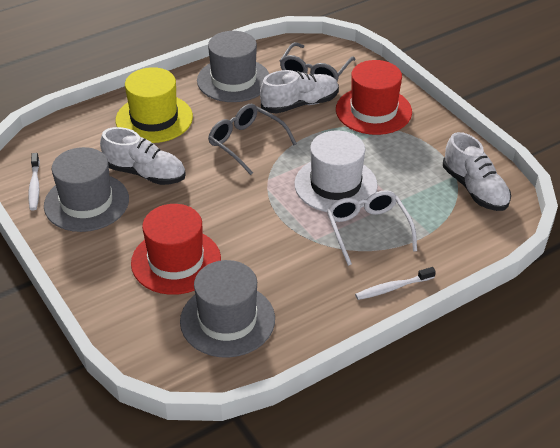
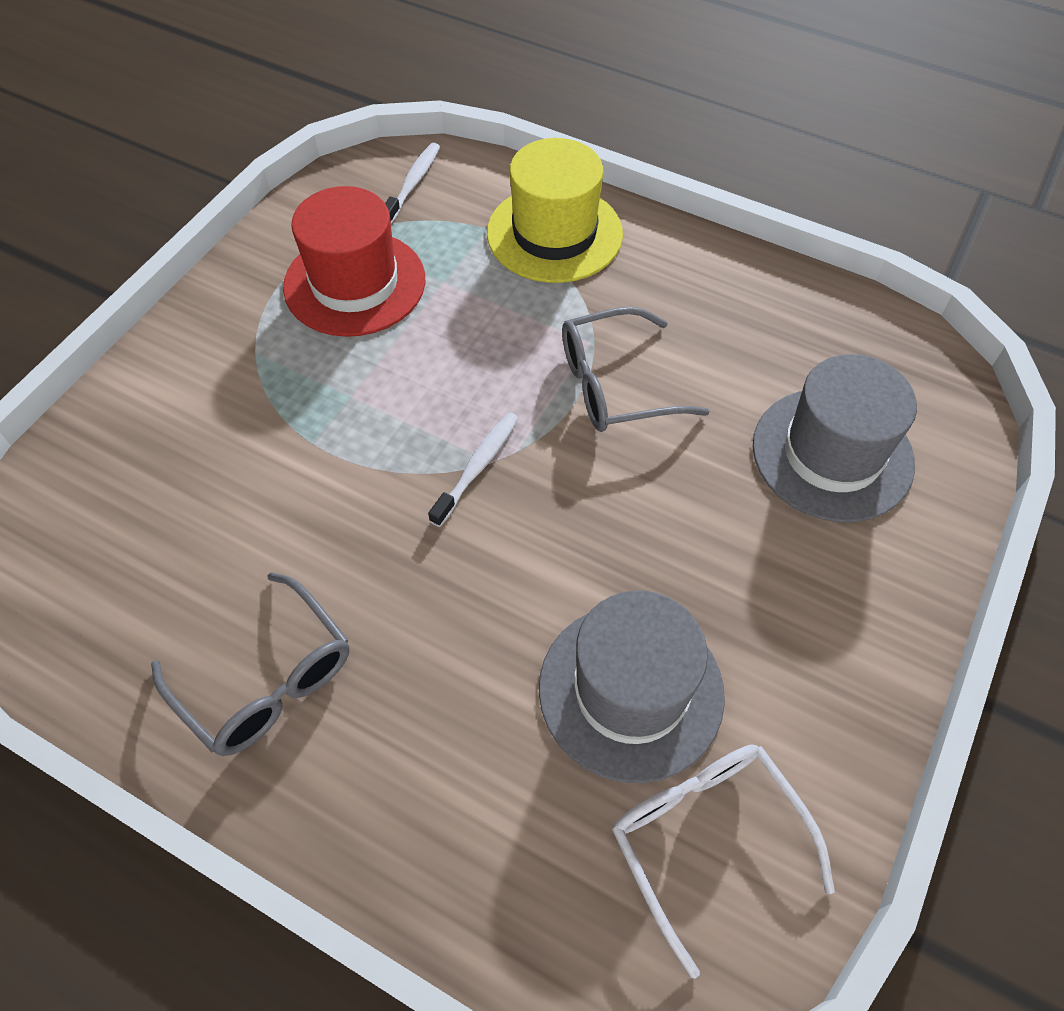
grey hat: 3 -> 2
red hat: 2 -> 1
white hat: 1 -> 0
white shoe: 3 -> 0

